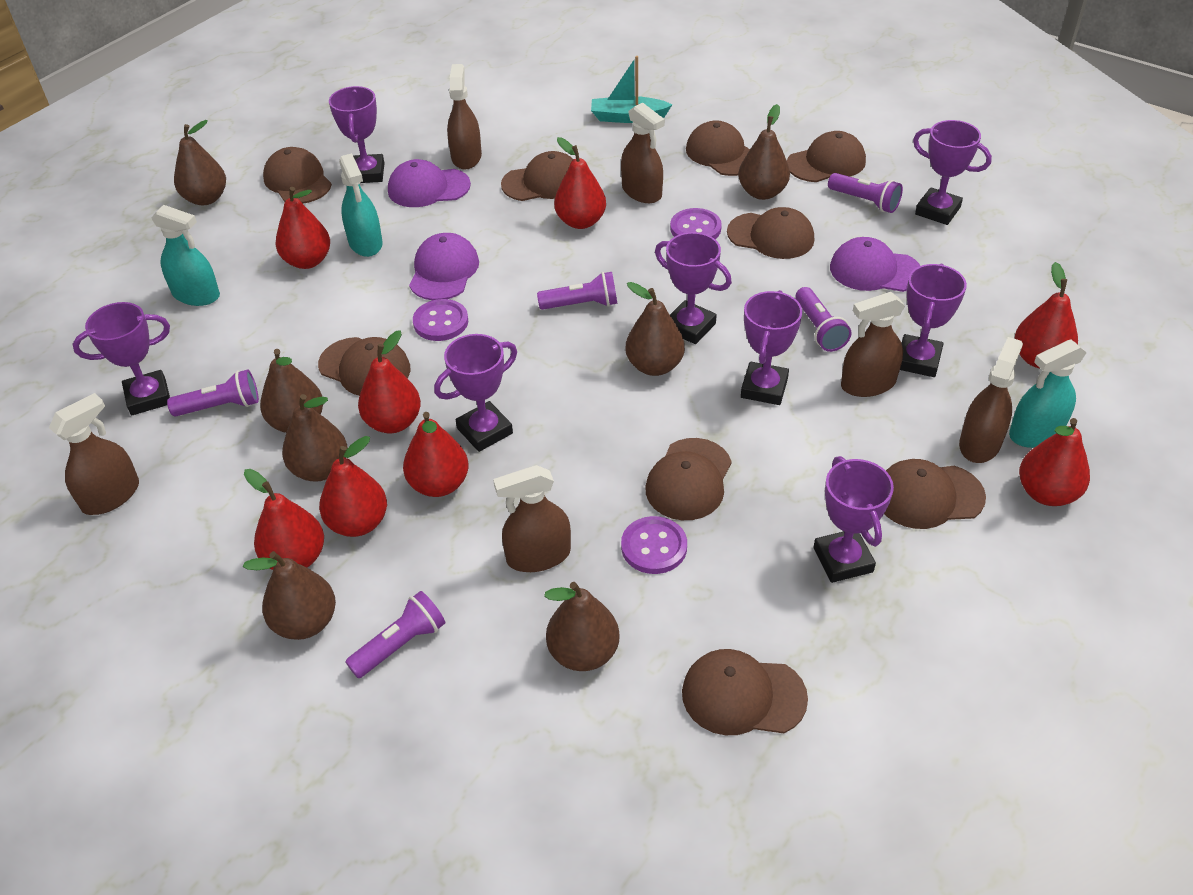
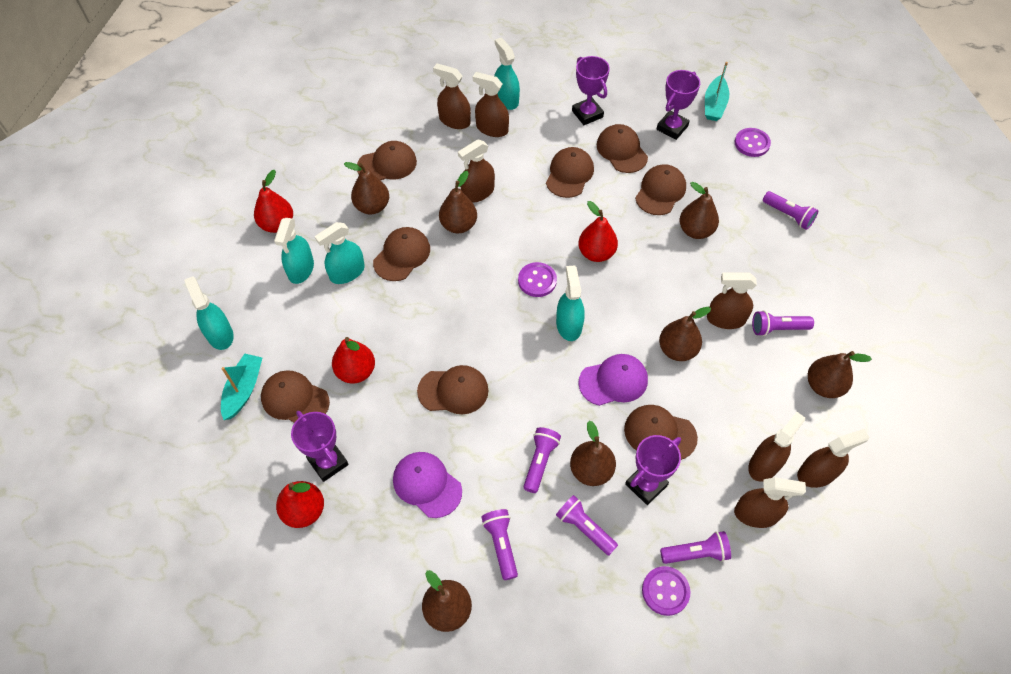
brown cap: 9 -> 8
brown spray bottle: 6 -> 7
purple cap: 3 -> 2
purple flashlight: 5 -> 6
purple trophy: 8 -> 4
red pear: 8 -> 4
turquoise boat: 1 -> 2
turquoise spray bottle: 3 -> 5

